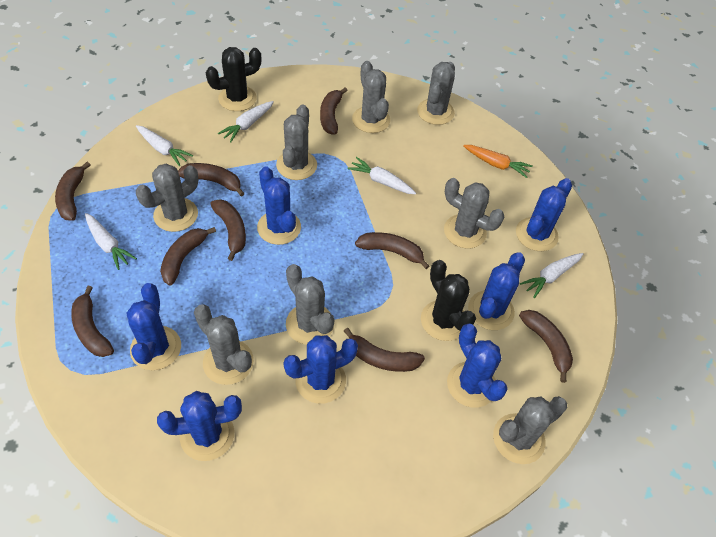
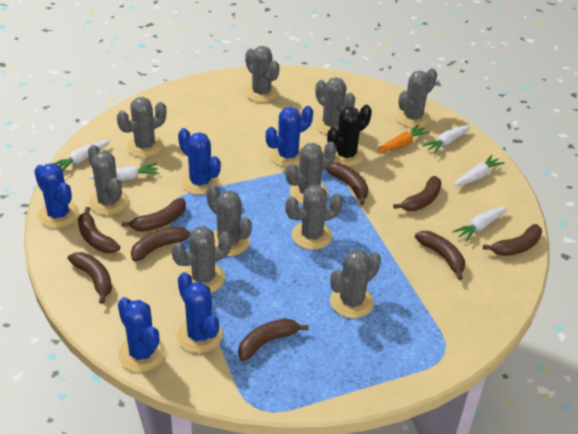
black cactus: 2 -> 1
blue cactus: 7 -> 5
grey cactus: 8 -> 10

